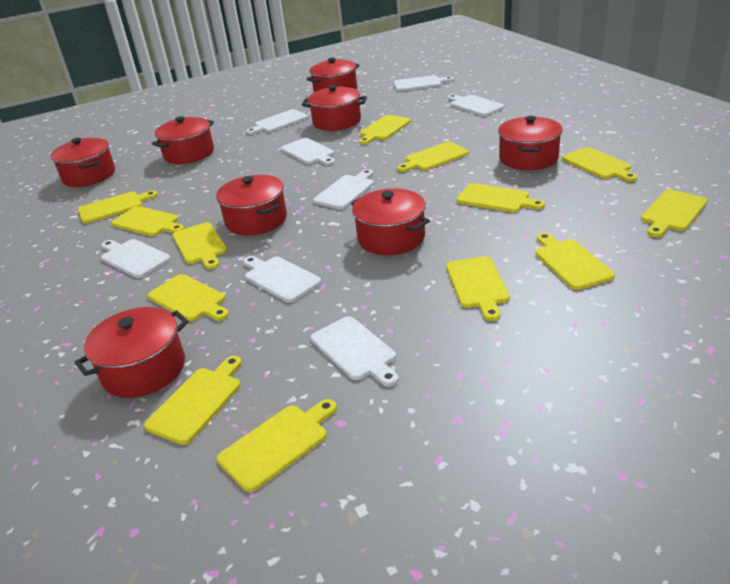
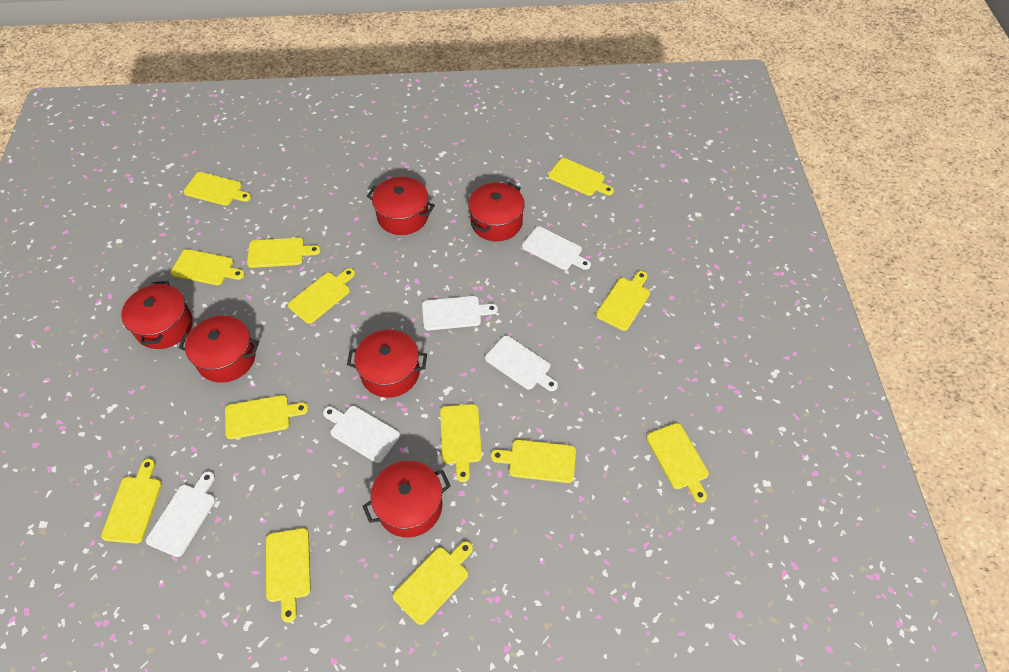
red pot: 8 -> 6
white cutting board: 8 -> 5

